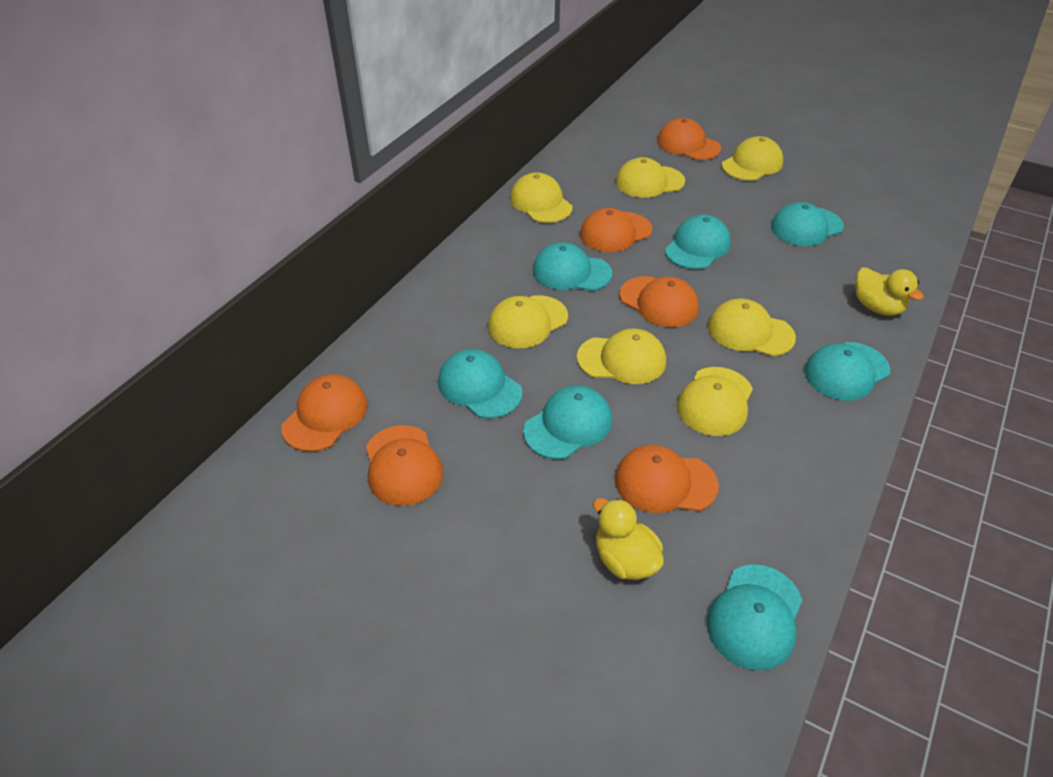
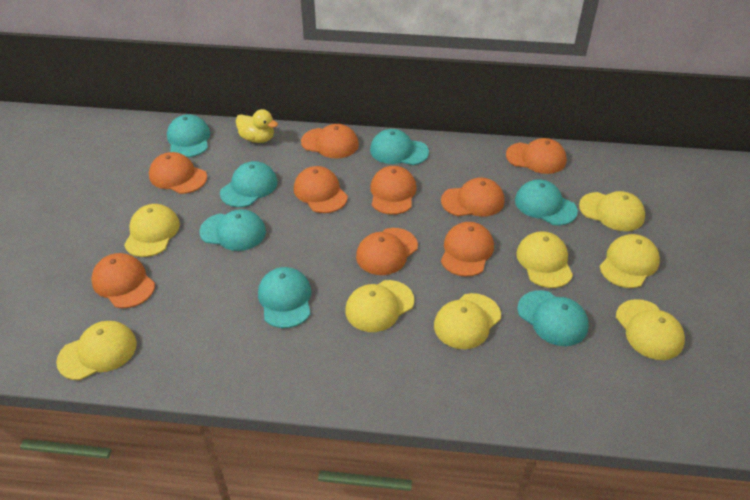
orange cap: 6 -> 9
yellow cap: 7 -> 8
yellow duck: 2 -> 1

